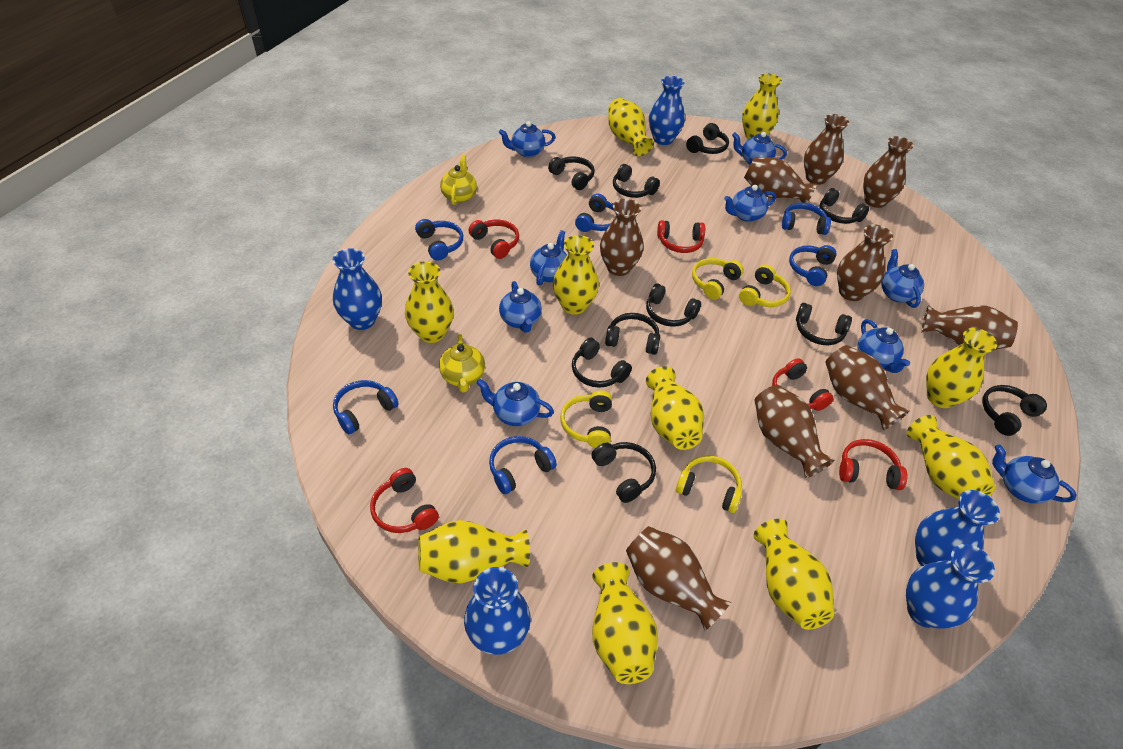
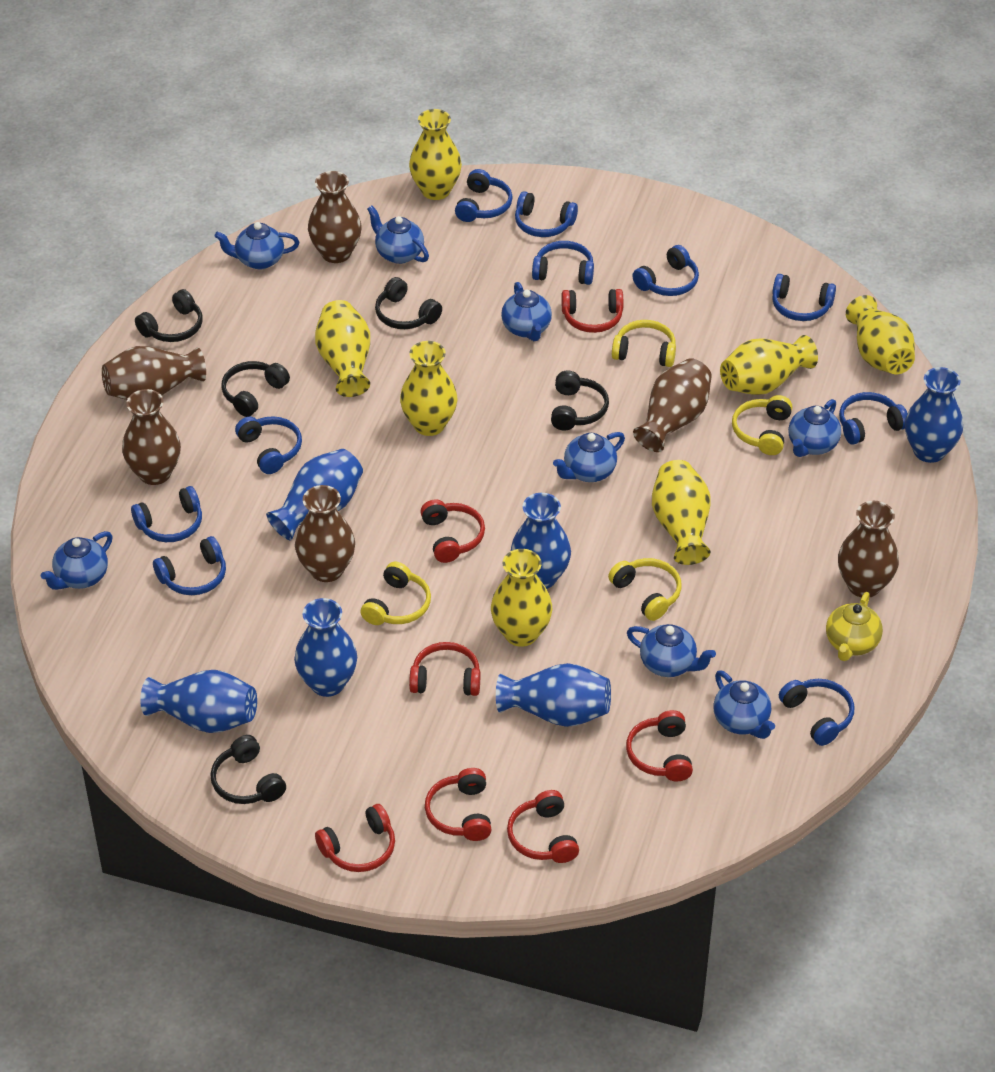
black headphones: 10 -> 5
blue headphones: 6 -> 10
blue teapot: 9 -> 8
blue vase: 5 -> 6
brown vase: 9 -> 6
red headphones: 5 -> 7
yellow teapot: 2 -> 1
yellow vase: 10 -> 7

